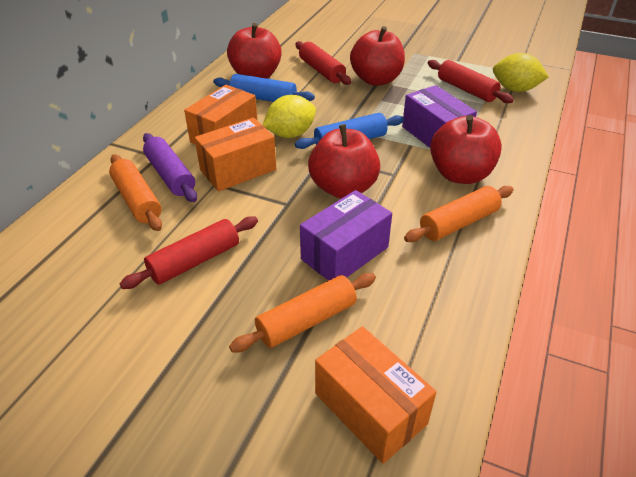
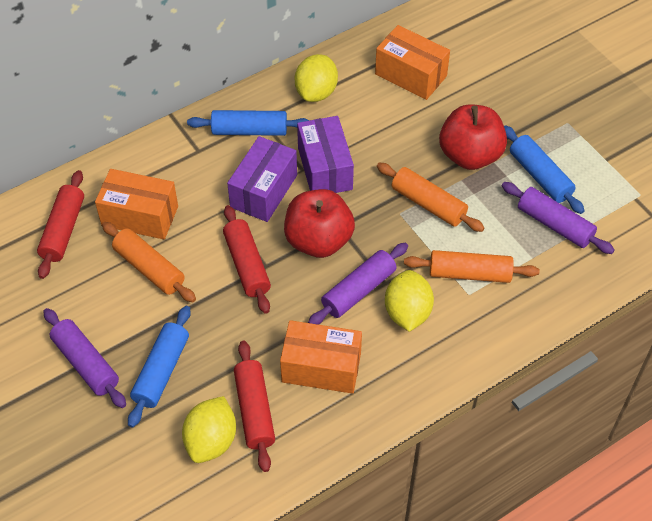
blue rolling pin: 2 -> 3
purple rolling pin: 1 -> 3
red apple: 4 -> 2
yellow lemon: 2 -> 3

